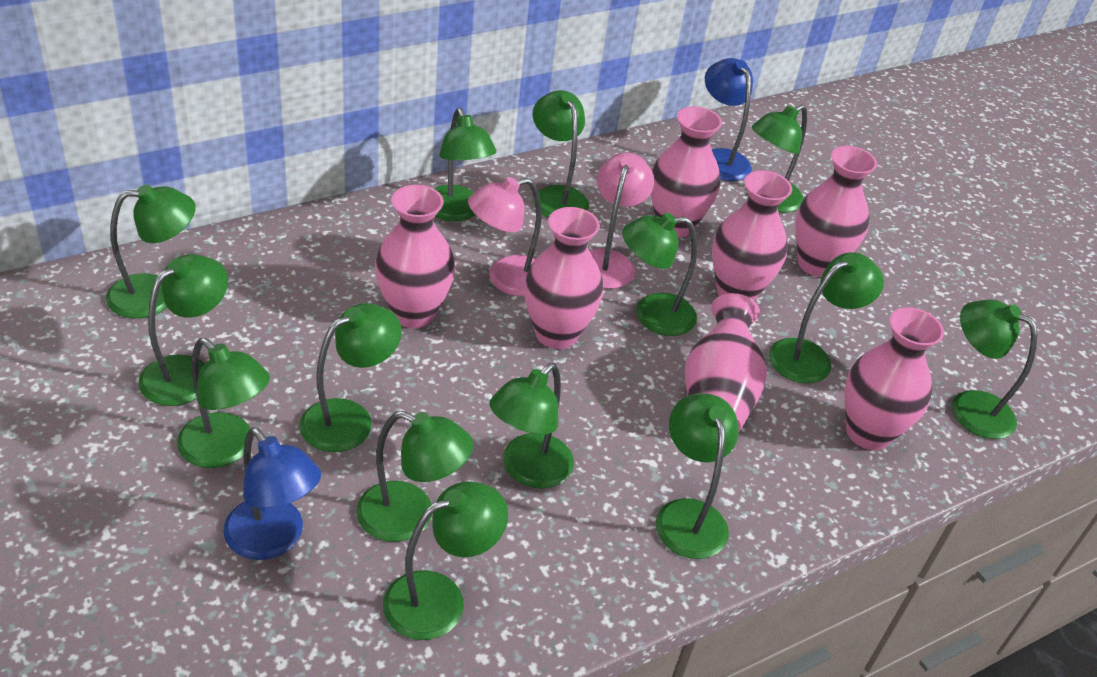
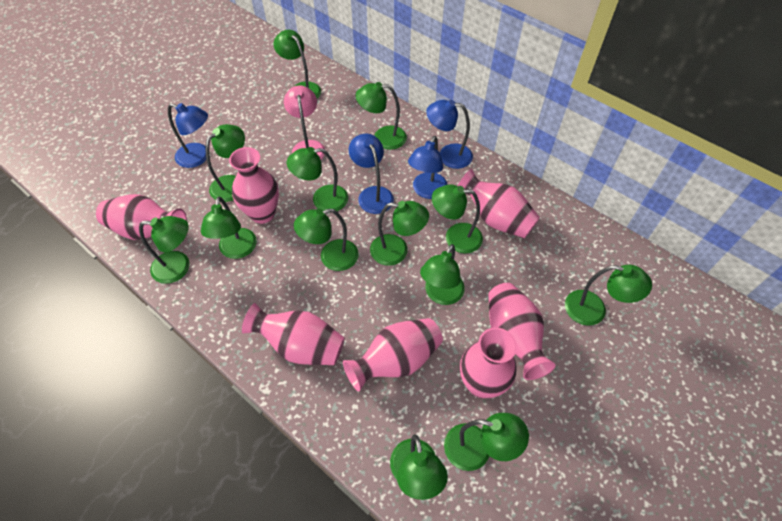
blue lamp: 2 -> 4
green lamp: 14 -> 13
pink lamp: 2 -> 1

